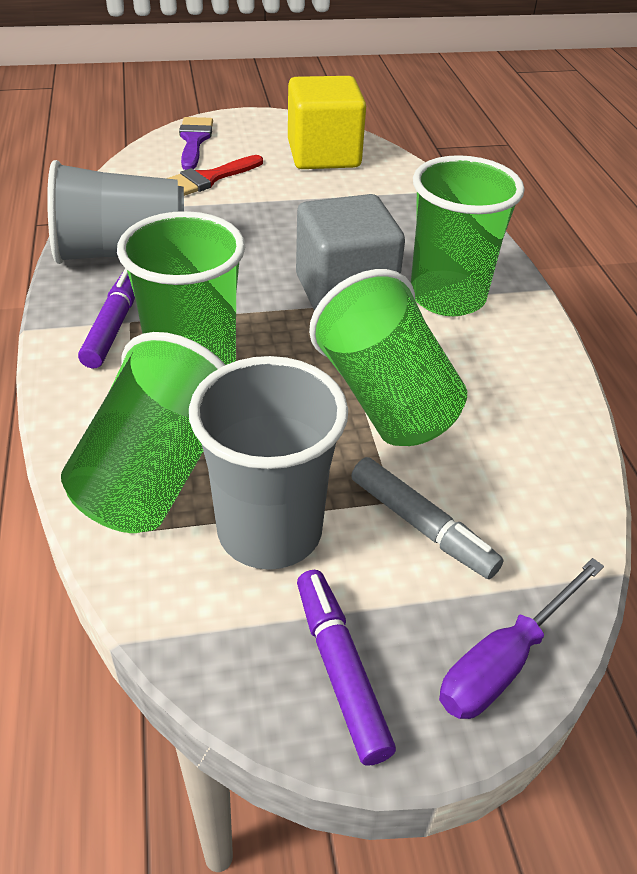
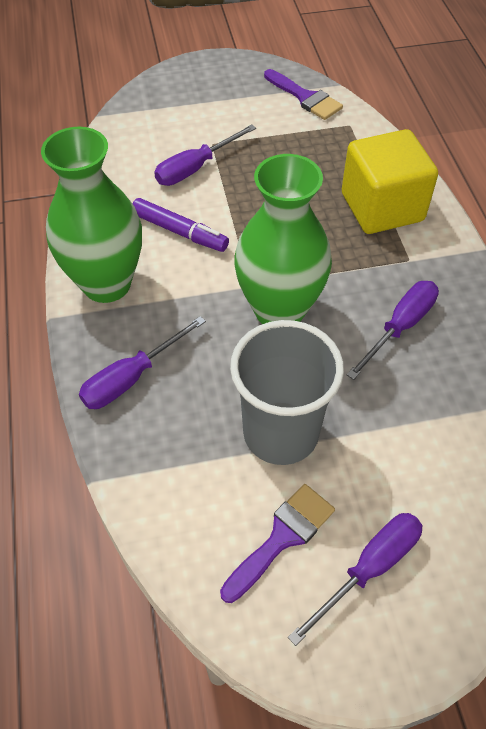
green cup: 4 -> 0
green vase: 0 -> 2
grey cube: 1 -> 0
grey cup: 2 -> 1
grey marker: 1 -> 0
purple brush: 1 -> 2
purple marker: 2 -> 1
purple screwdriver: 1 -> 4
red brush: 1 -> 0

